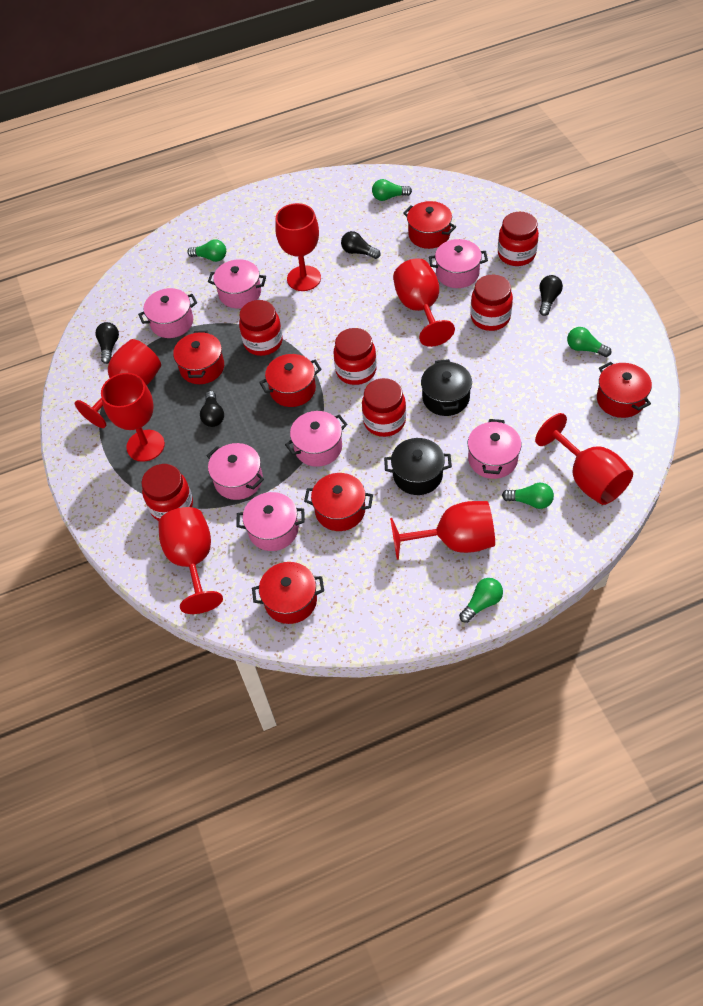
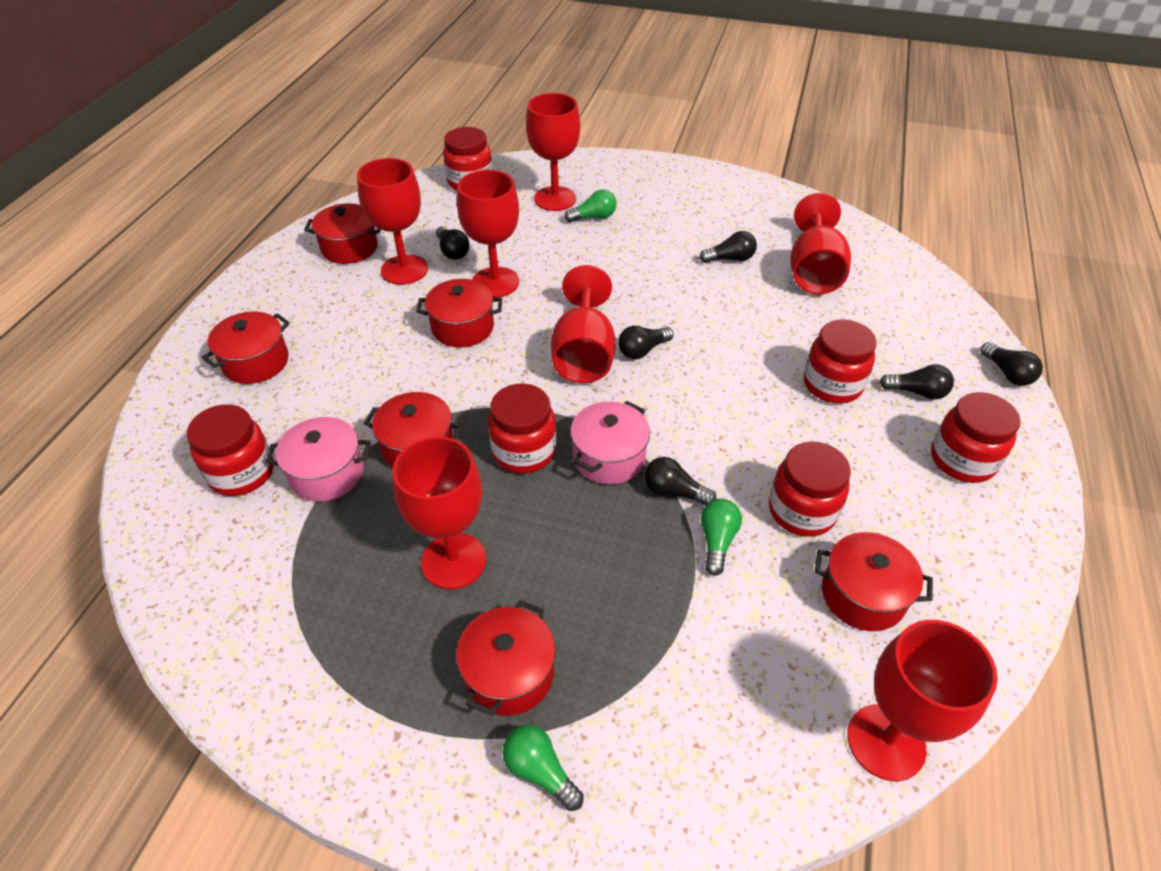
black light bulb: 4 -> 6
black pot: 2 -> 0
green light bulb: 5 -> 3
pink pot: 7 -> 2

